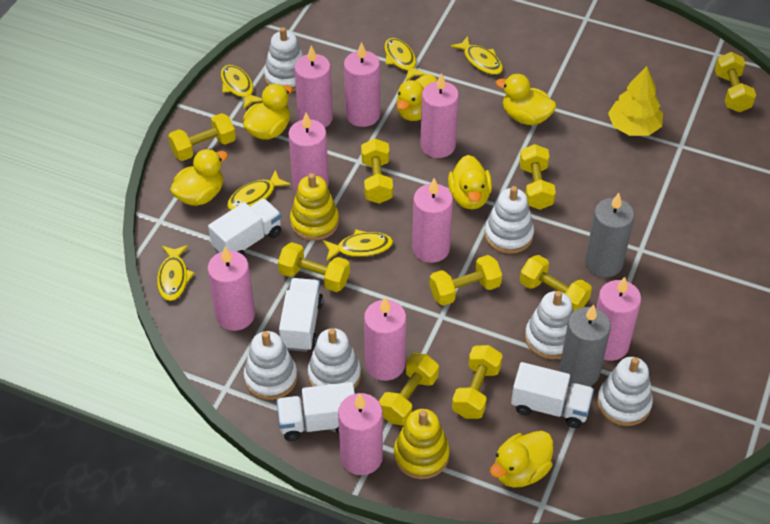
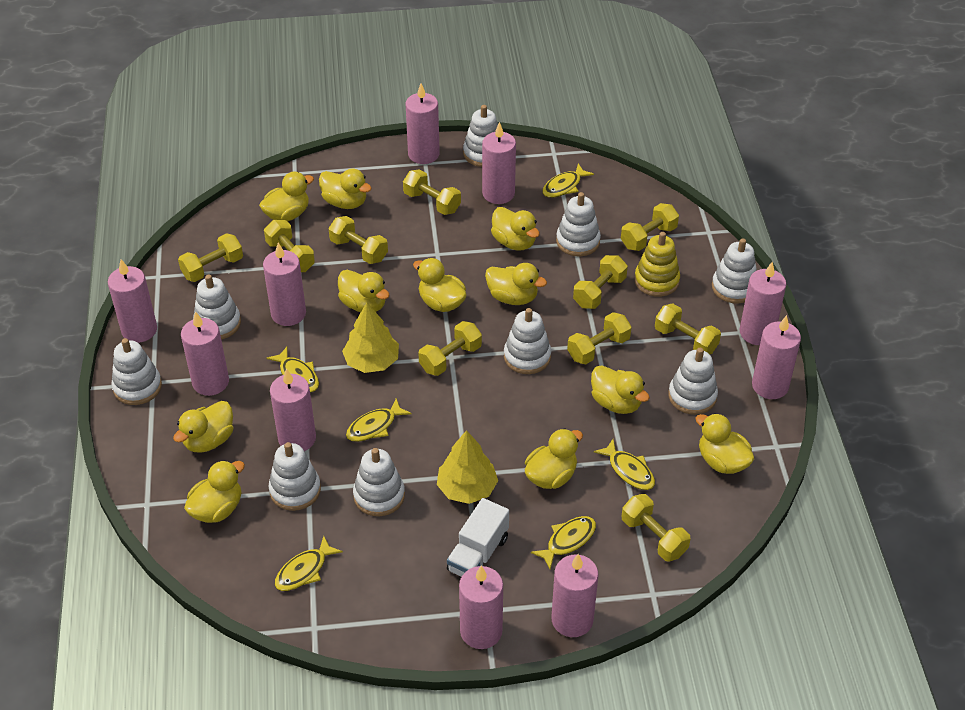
grey candle: 2 -> 0
pink candle: 9 -> 10
white stacking toy: 6 -> 9
white truck: 4 -> 1
yellow duck: 6 -> 11
yellow dumbbell: 9 -> 10
yellow stacking toy: 2 -> 1
yellow tree: 1 -> 2

